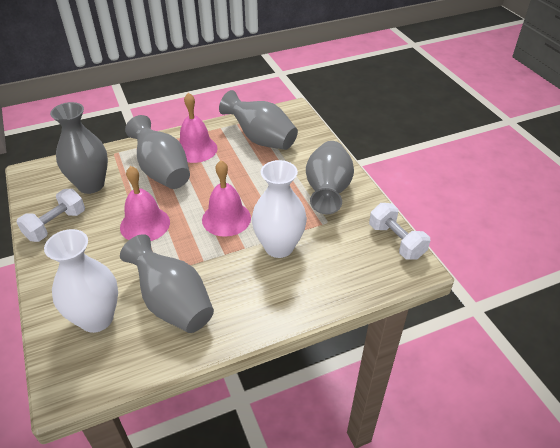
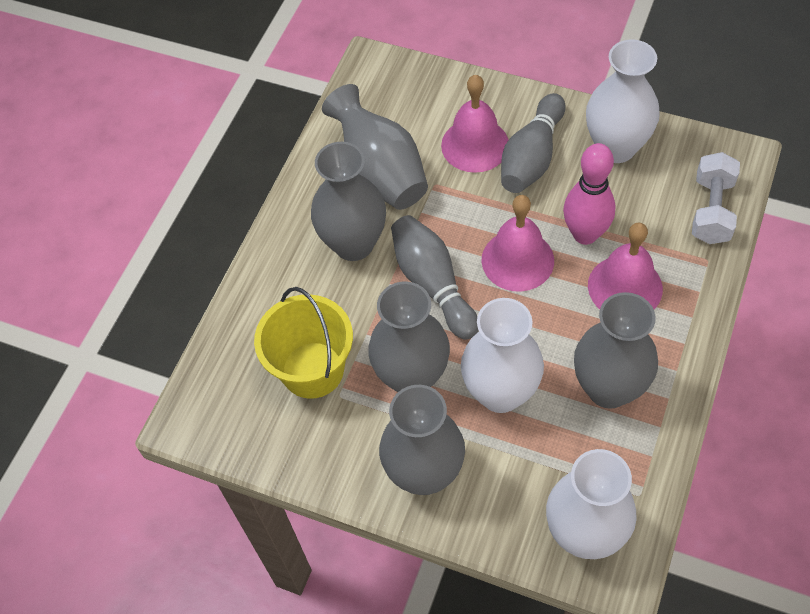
grey bowling pin: 0 -> 2
pink bowling pin: 0 -> 1
white dumbbell: 2 -> 1
white vase: 2 -> 3
yellow bucket: 0 -> 1

